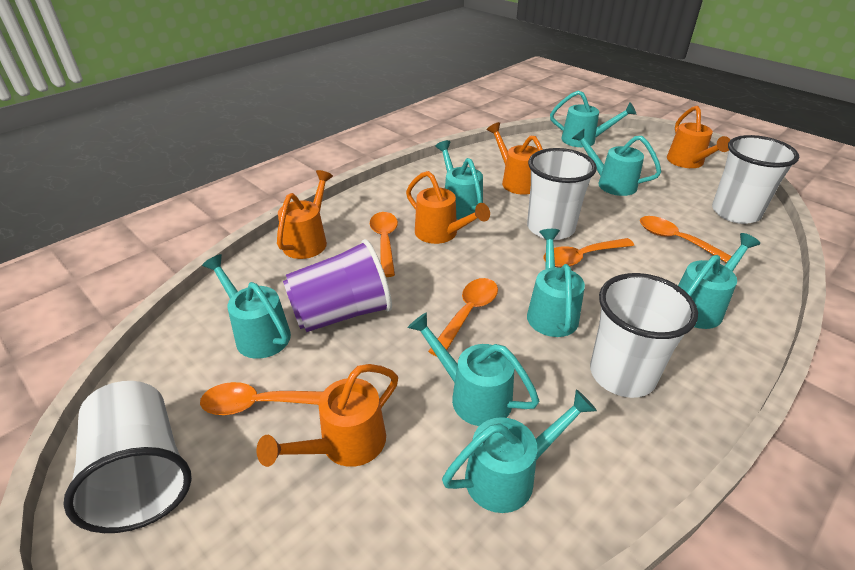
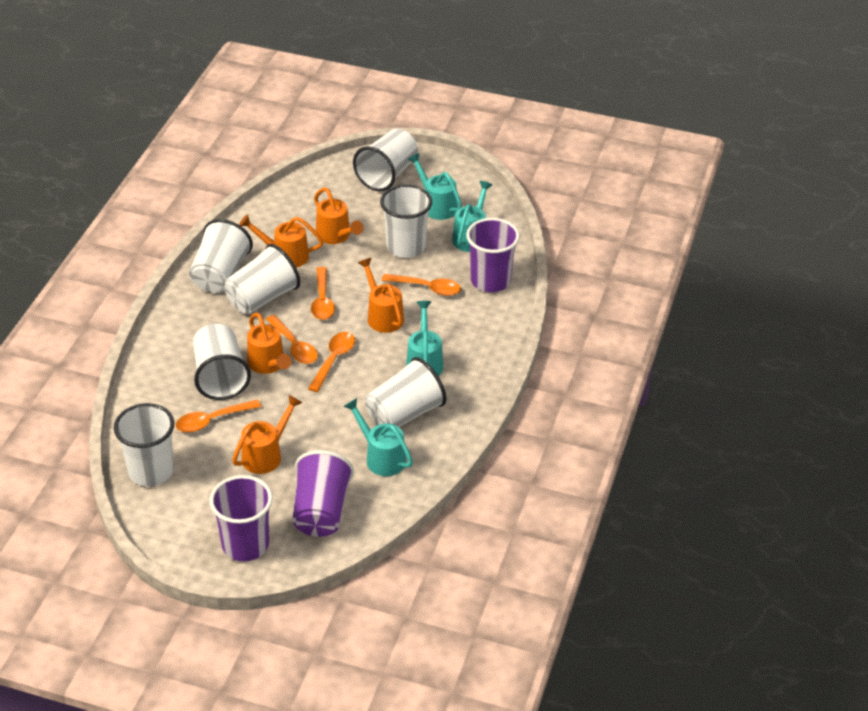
purple cup: 1 -> 3
turquoise watering can: 8 -> 4
white cup: 4 -> 7

